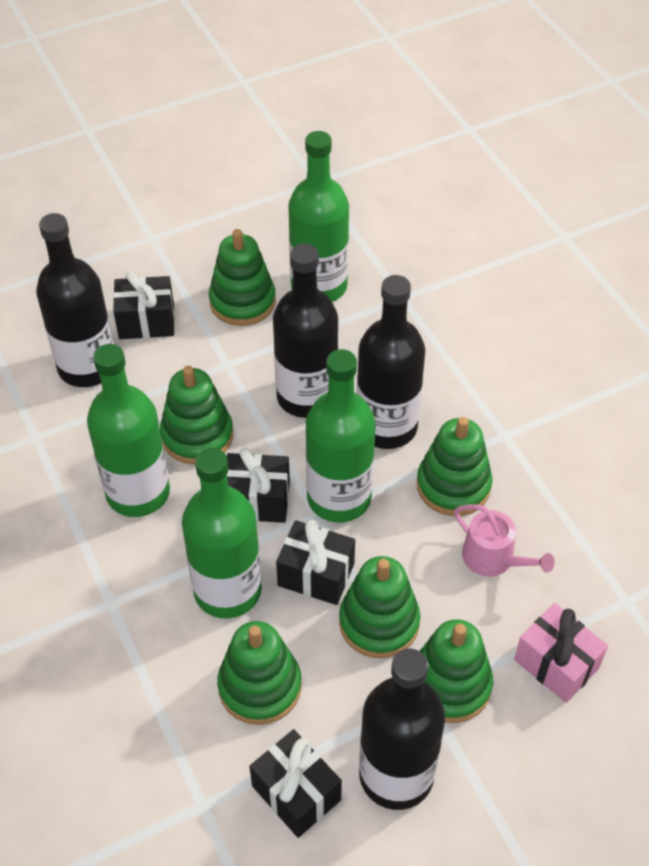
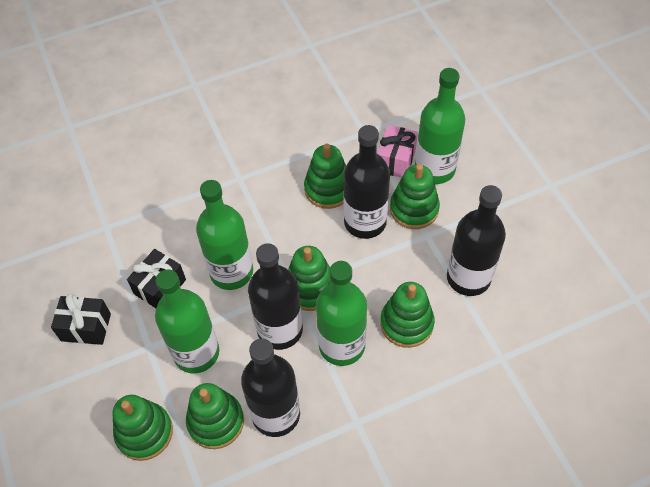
black gift: 4 -> 2
pink watering can: 1 -> 0

